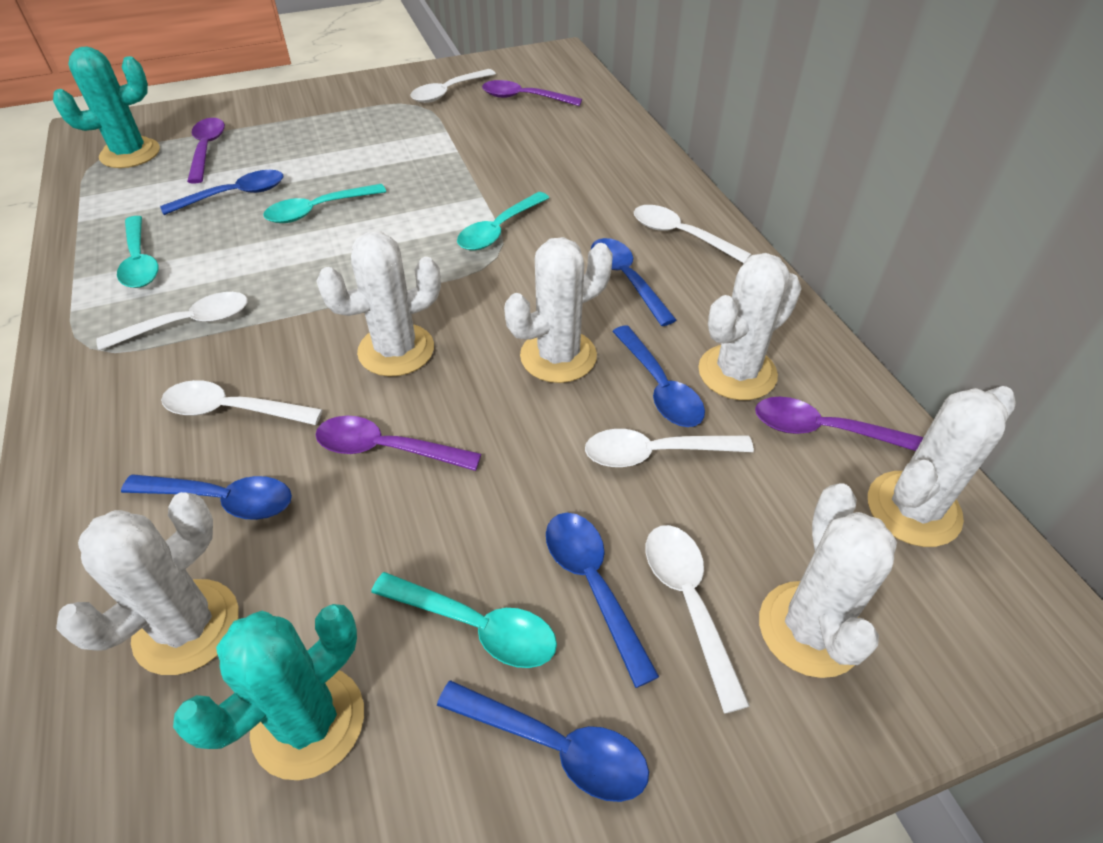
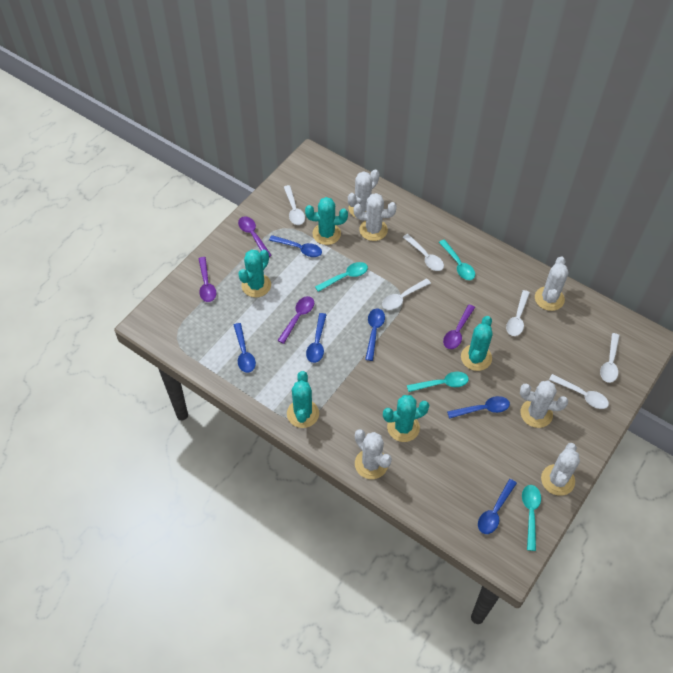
turquoise cactus: 2 -> 5

